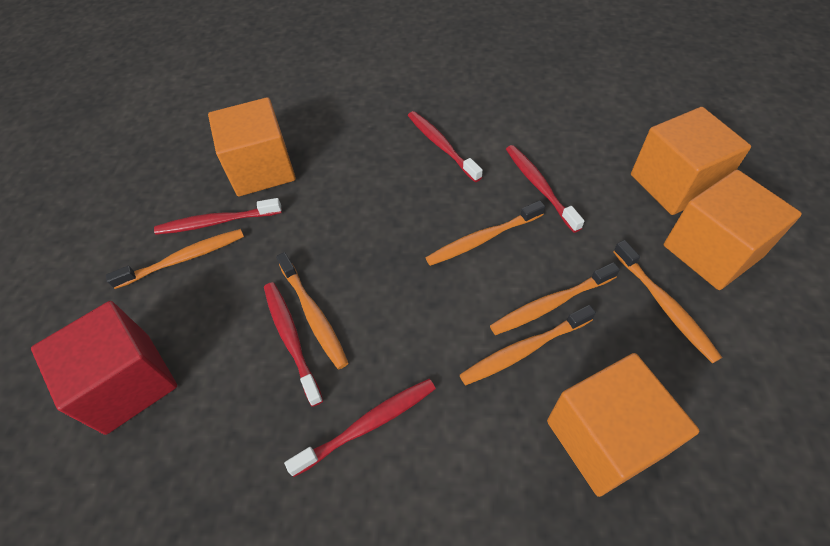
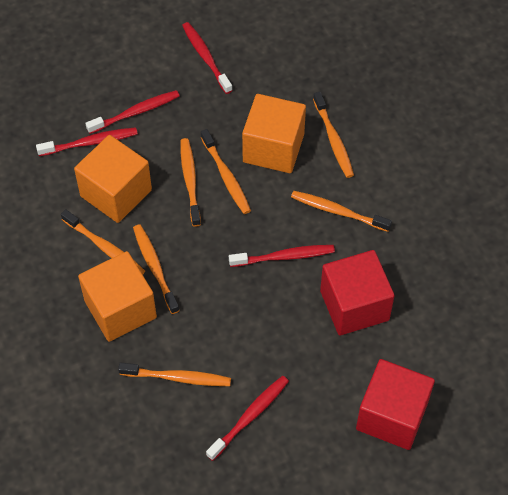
orange cube: 4 -> 3
orange toothbrush: 6 -> 7
red cube: 1 -> 2

